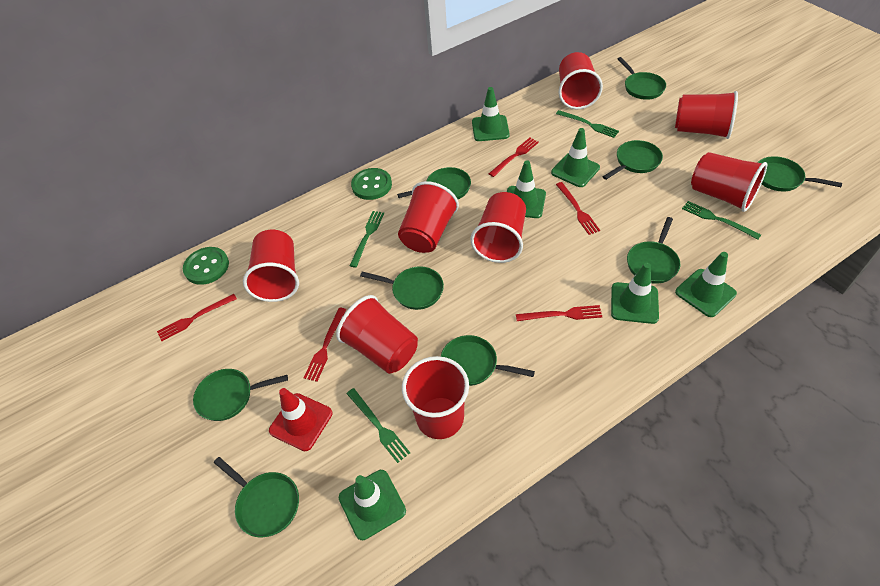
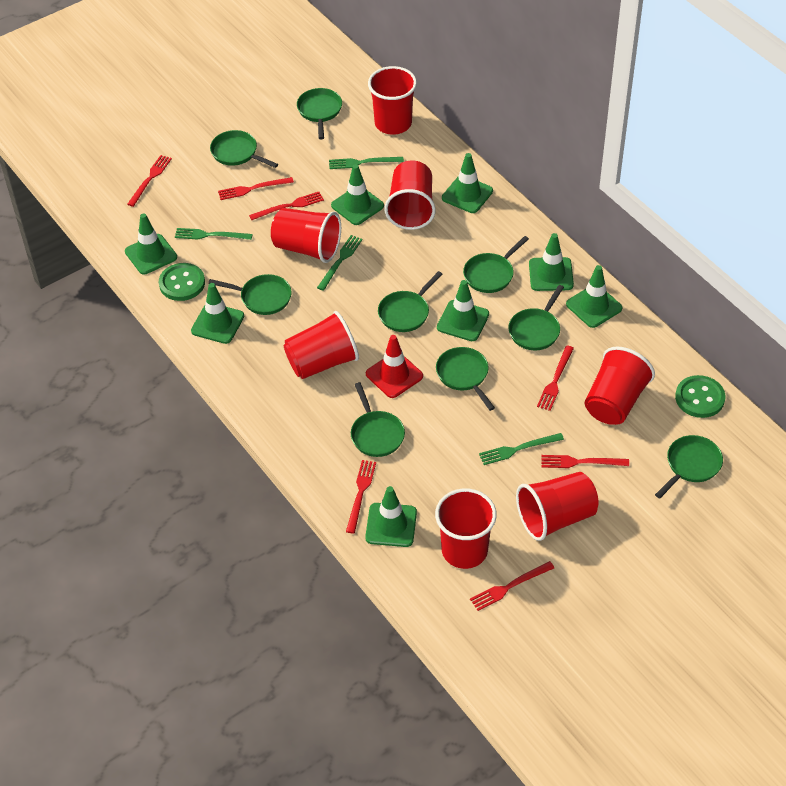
green traffic cone: 6 -> 8
red cup: 8 -> 7
red fork: 5 -> 7

